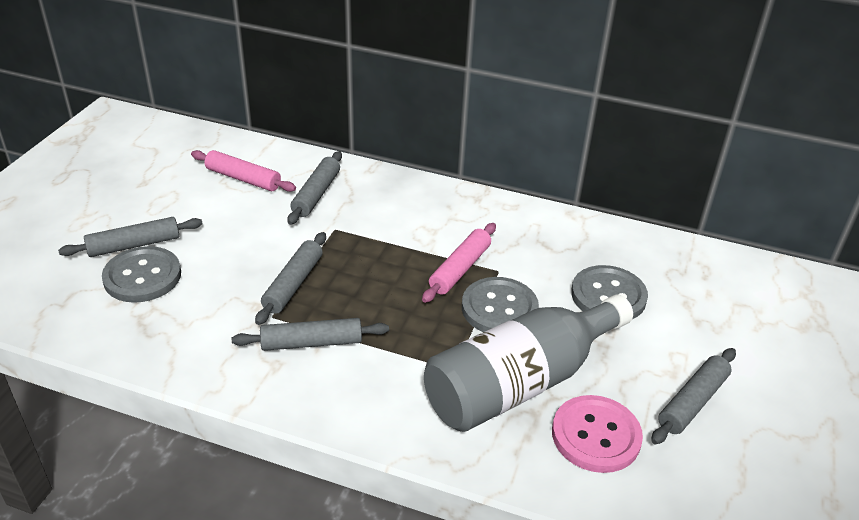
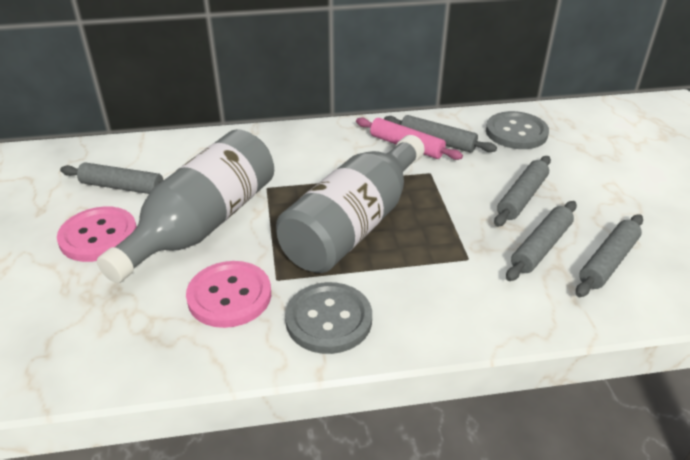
grey bottle: 1 -> 2
grey button: 3 -> 2
pink button: 1 -> 2
pink rolling pin: 2 -> 1

